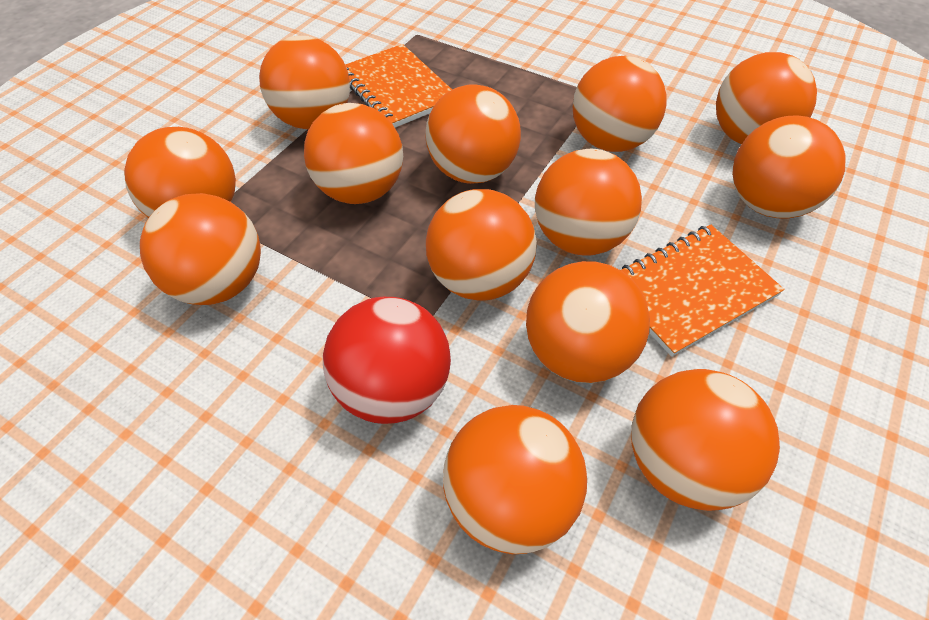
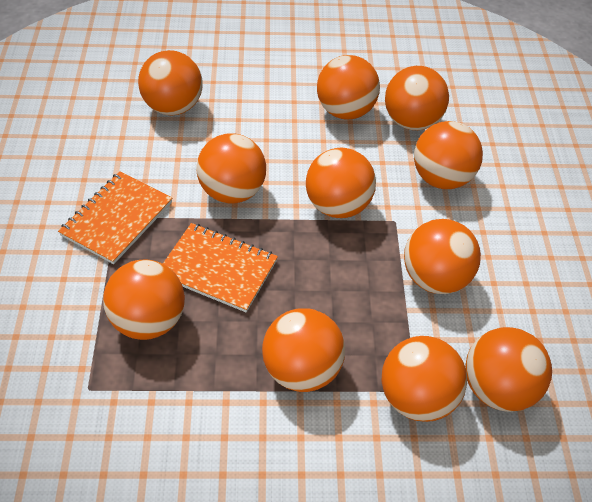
orange ball: 13 -> 11
red ball: 1 -> 0

